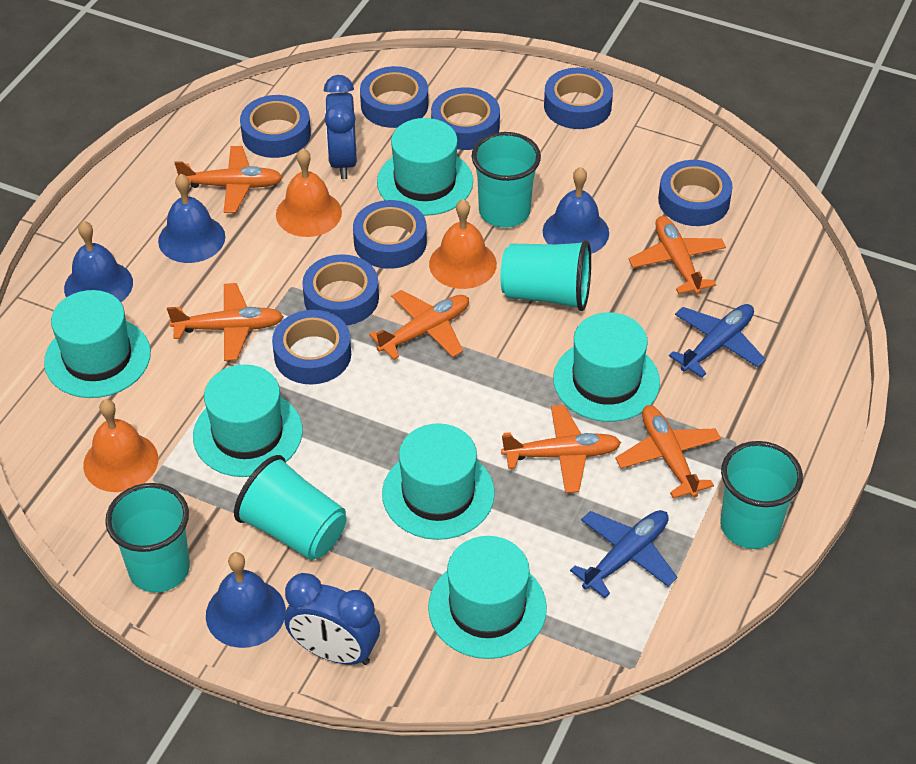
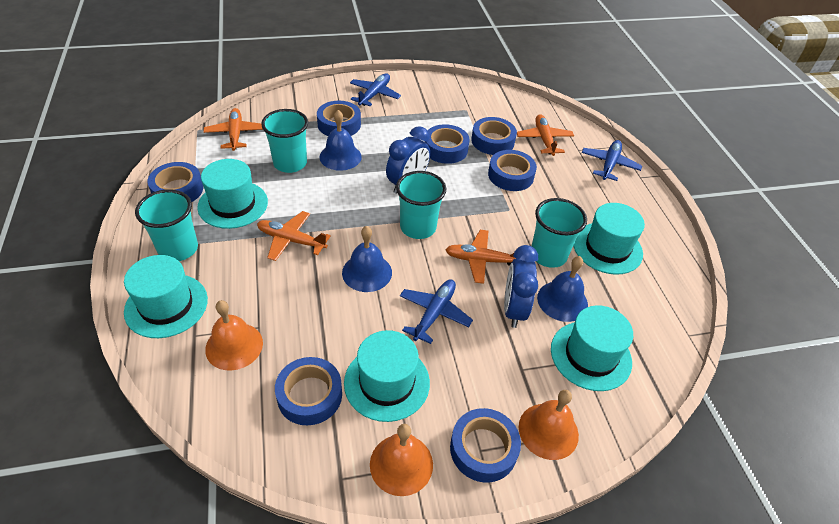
blue bell: 4 -> 3
blue plane: 2 -> 3
blue tape: 8 -> 7
orange plane: 6 -> 4
turquoise cup: 5 -> 4
turquoise hat: 6 -> 5

